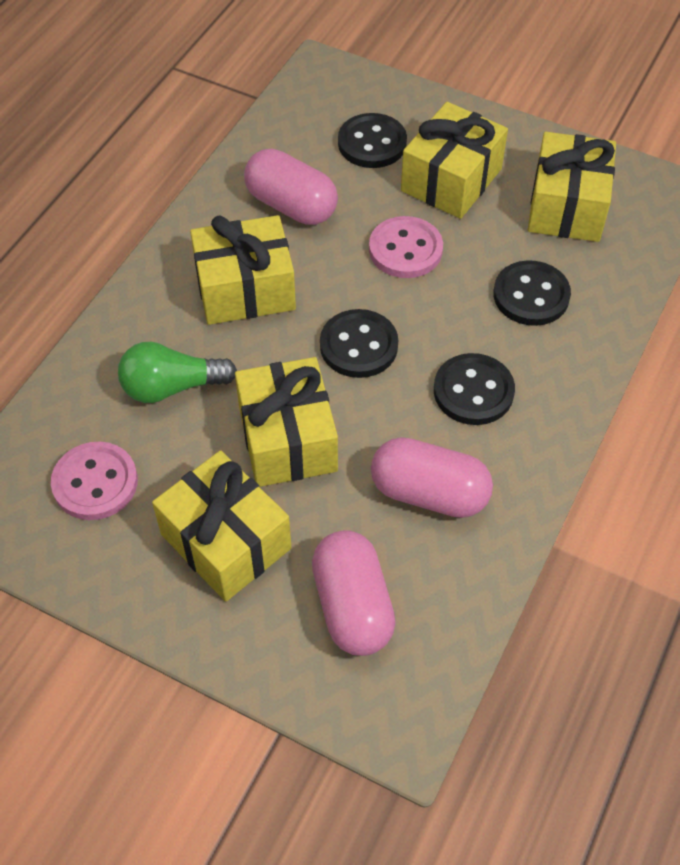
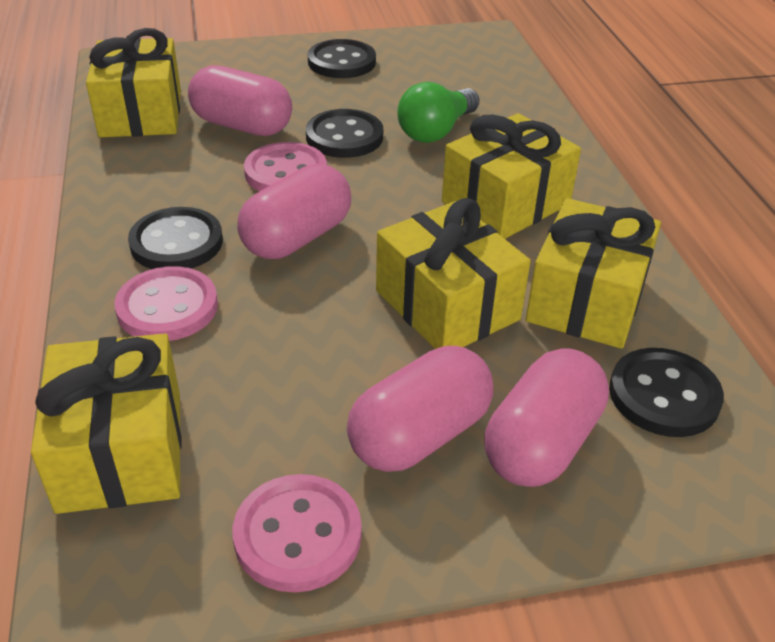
pink button: 2 -> 3
pink capsule: 3 -> 4

